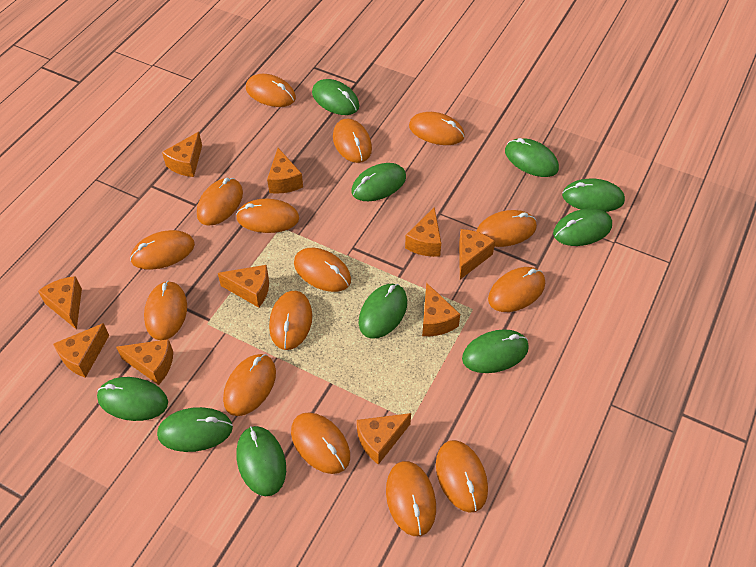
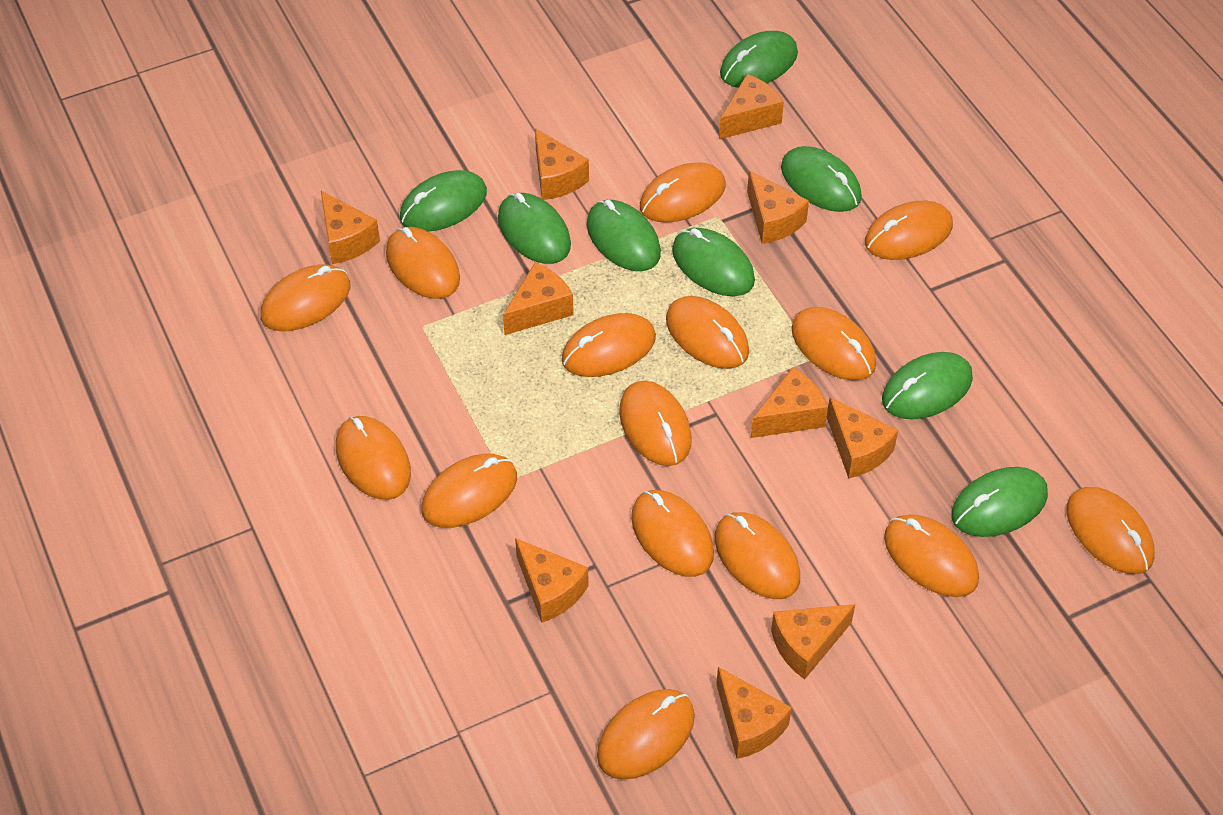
green mouse: 10 -> 8

